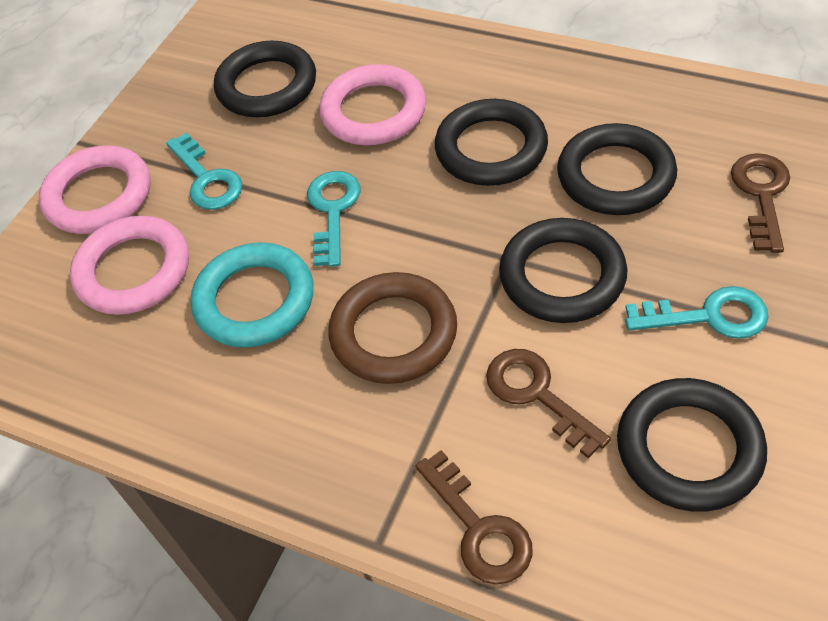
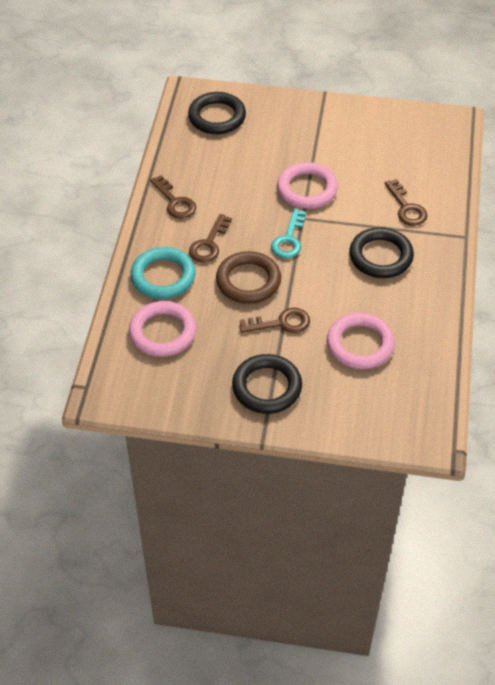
black ring: 5 -> 3
brown key: 3 -> 4
turquoise key: 3 -> 1

